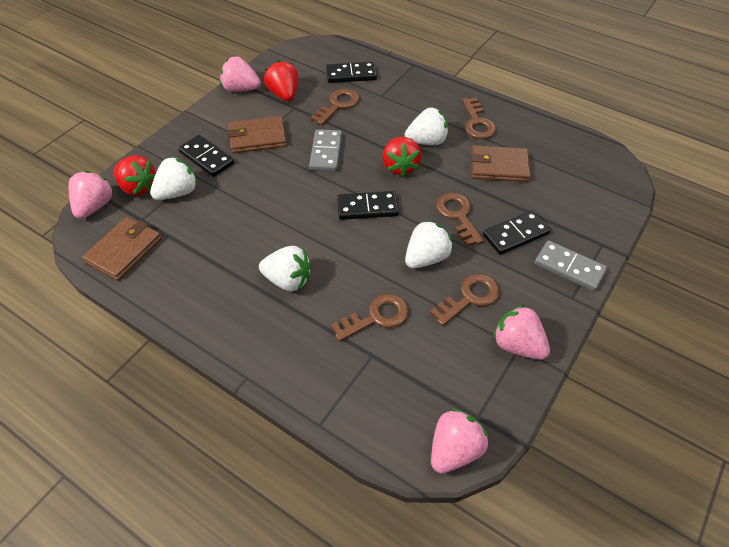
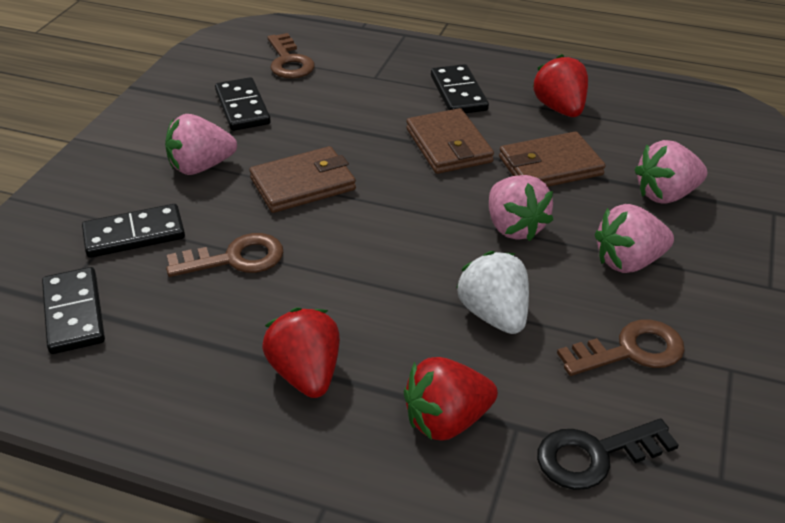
black key: 0 -> 1
brown key: 5 -> 3
grey domino: 2 -> 0
white strawberry: 4 -> 1

